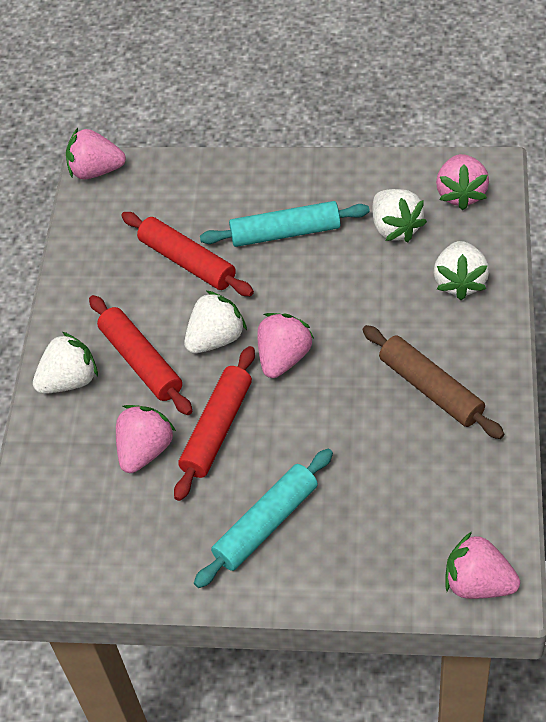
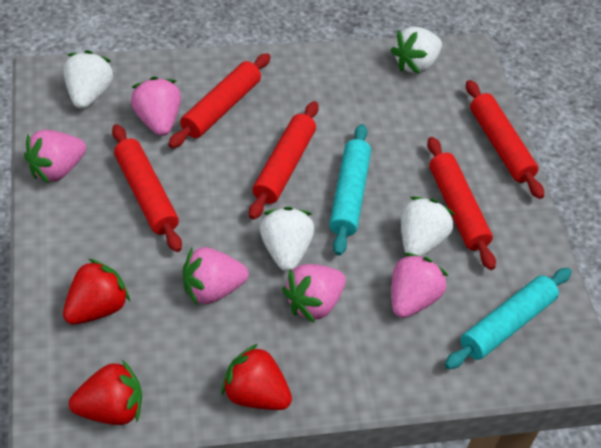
brown rolling pin: 1 -> 0
red rolling pin: 3 -> 5
red strawberry: 0 -> 3

